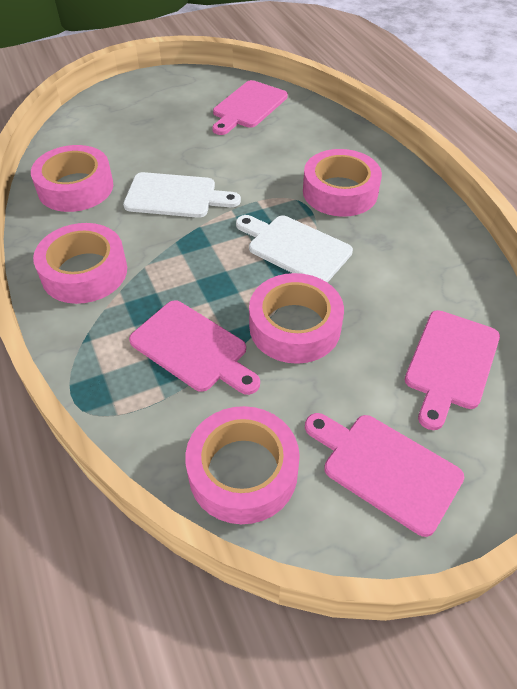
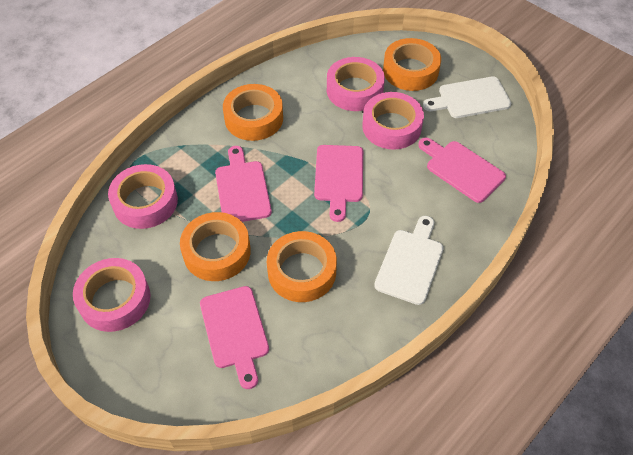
orange tape: 0 -> 4
pink tape: 5 -> 4

